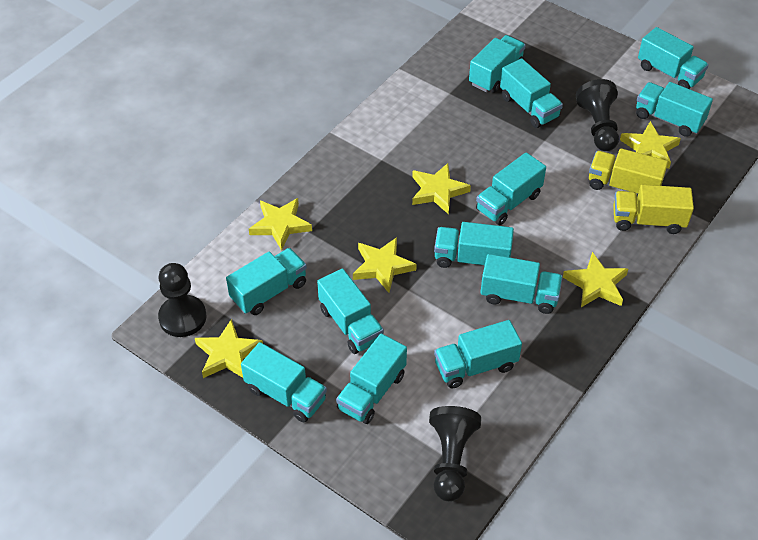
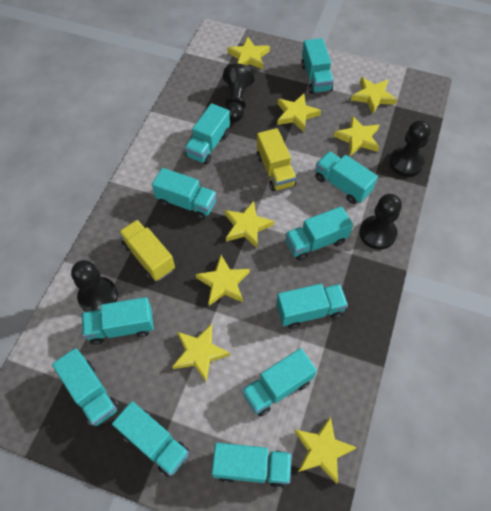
black pawn: 3 -> 4
turquoise truck: 12 -> 11
yellow star: 6 -> 8

